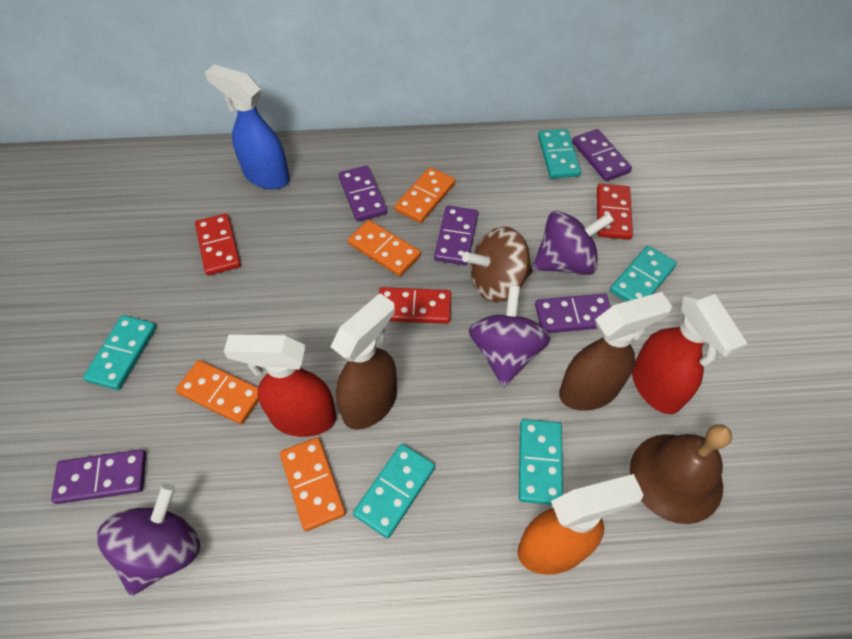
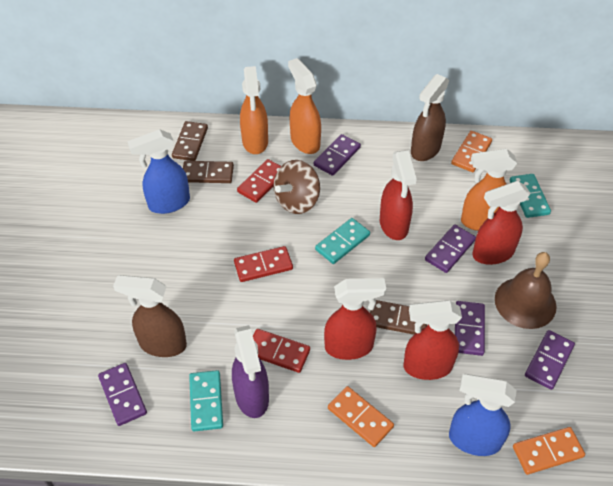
blue spray bottle: 1 -> 2
brown domino: 0 -> 3
orange domino: 4 -> 3
orange spray bottle: 1 -> 3
purple spinning top: 3 -> 0
purple spray bottle: 0 -> 1
red spray bottle: 2 -> 4
turquoise domino: 5 -> 3

